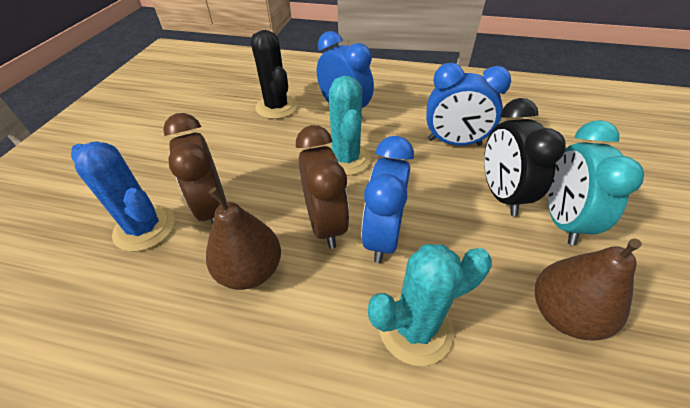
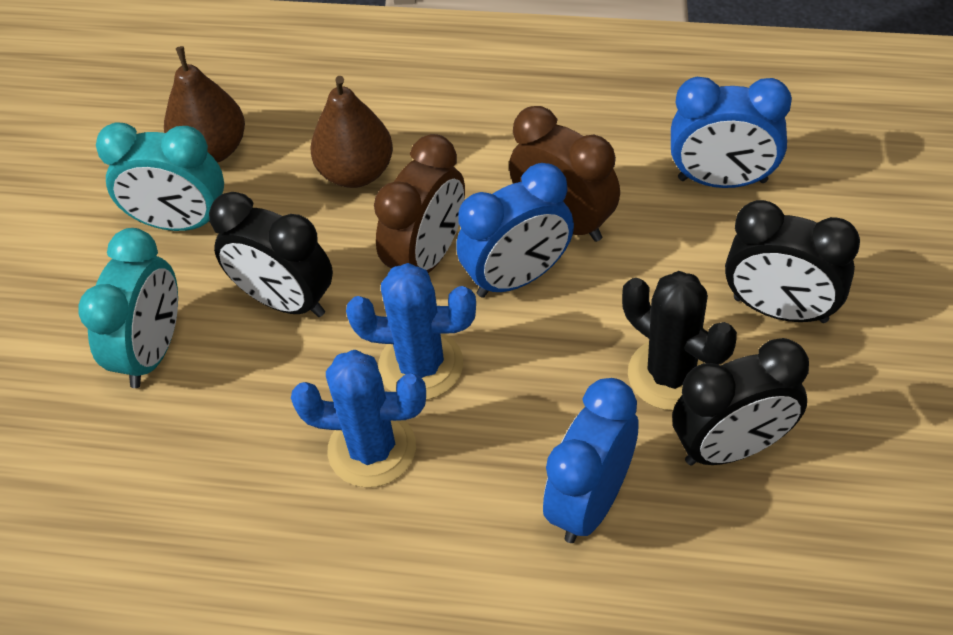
black clock: 1 -> 3
blue cactus: 1 -> 2
turquoise cactus: 2 -> 0
turquoise clock: 1 -> 2

